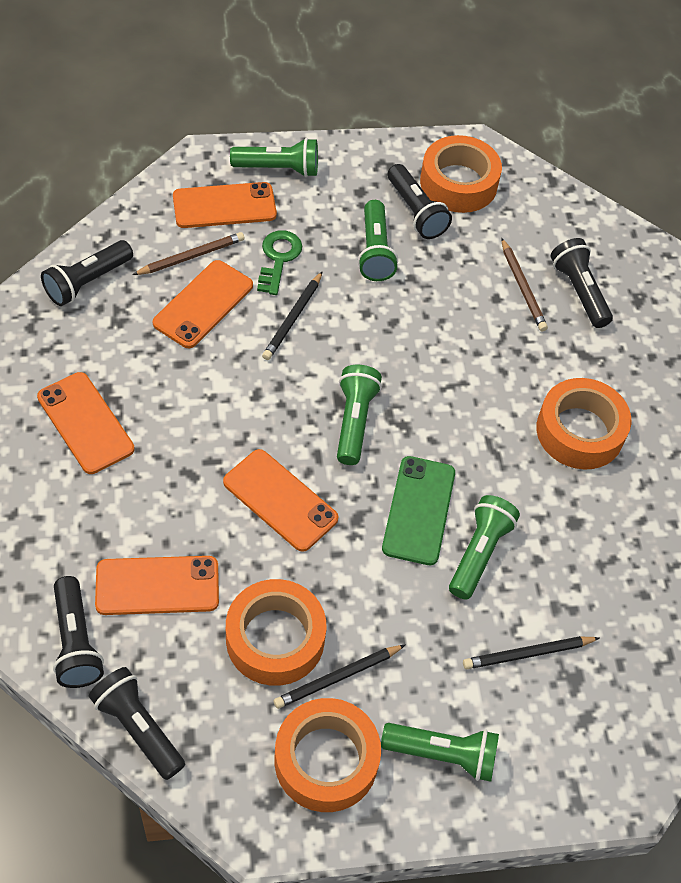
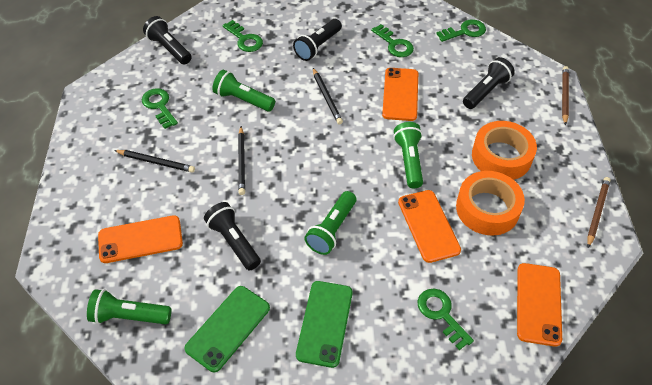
black flashlight: 5 -> 4
green flashlight: 5 -> 4
green key: 1 -> 5
green phone: 1 -> 2
orange phone: 5 -> 4
orange tape: 4 -> 2

